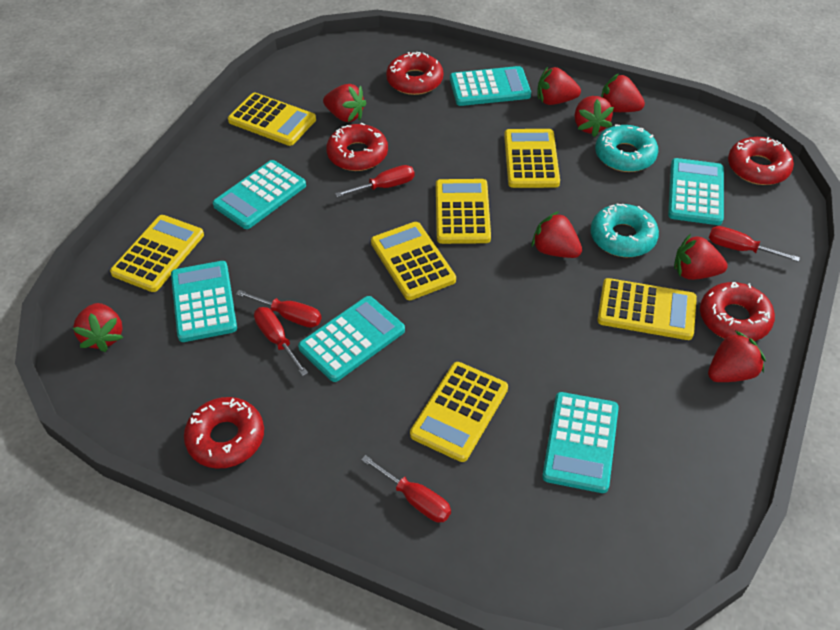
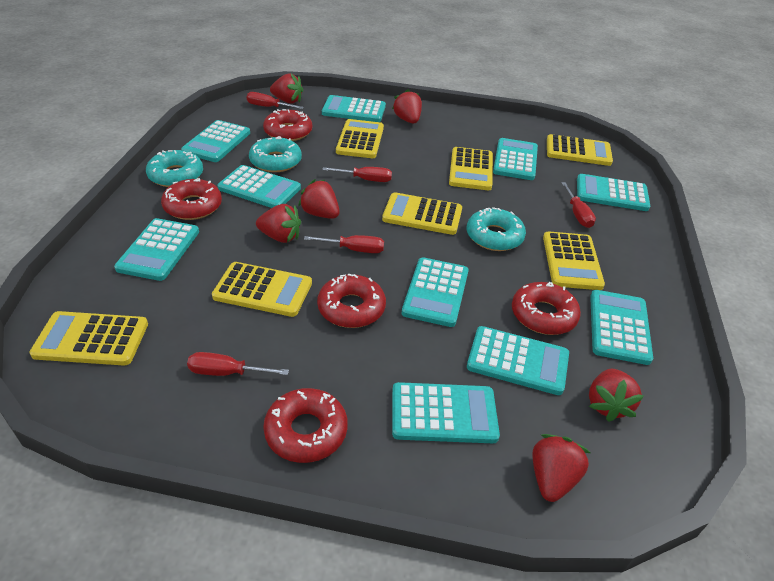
red strawberry: 8 -> 6
turquoise calculator: 6 -> 10
turquoise donut: 2 -> 3

